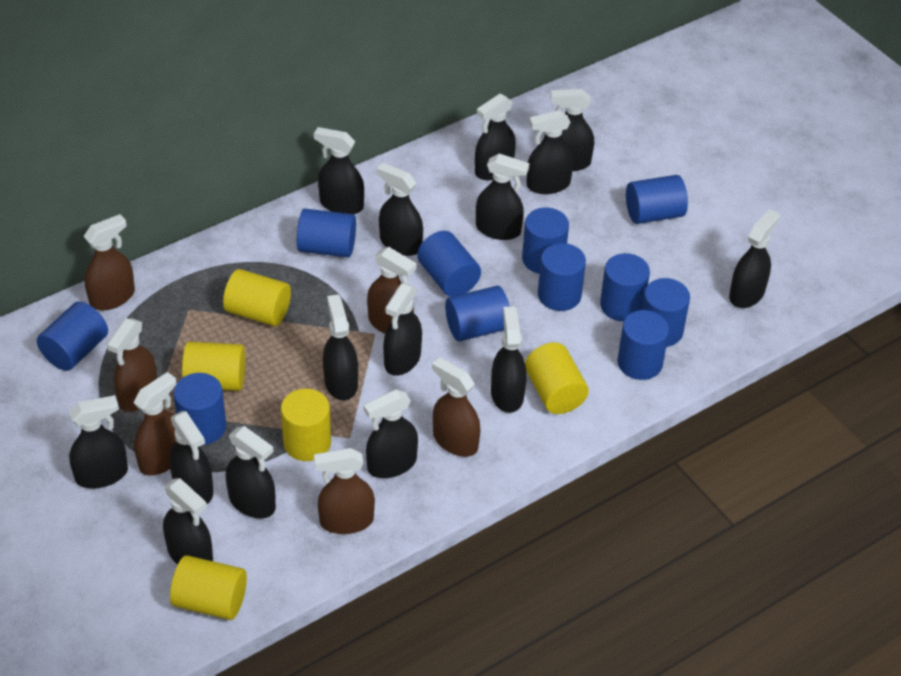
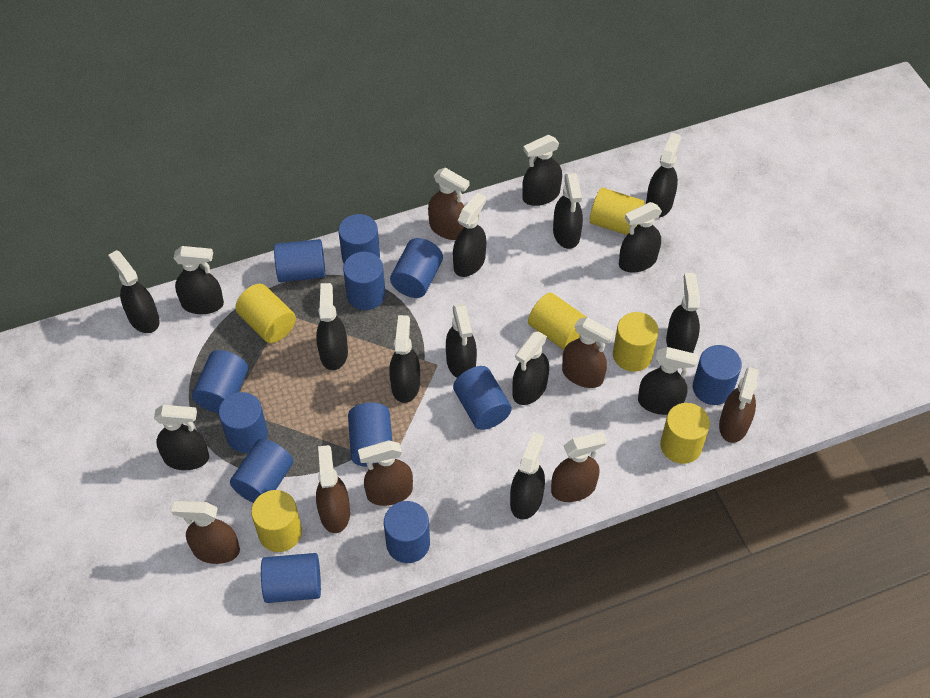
blue cylinder: 11 -> 12
brown spray bottle: 6 -> 7
yellow cylinder: 5 -> 6

